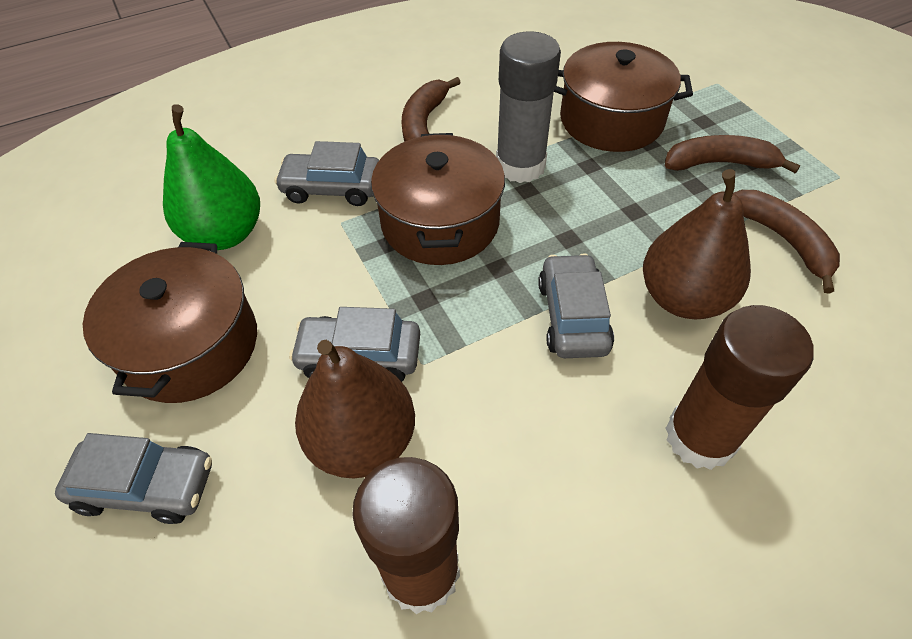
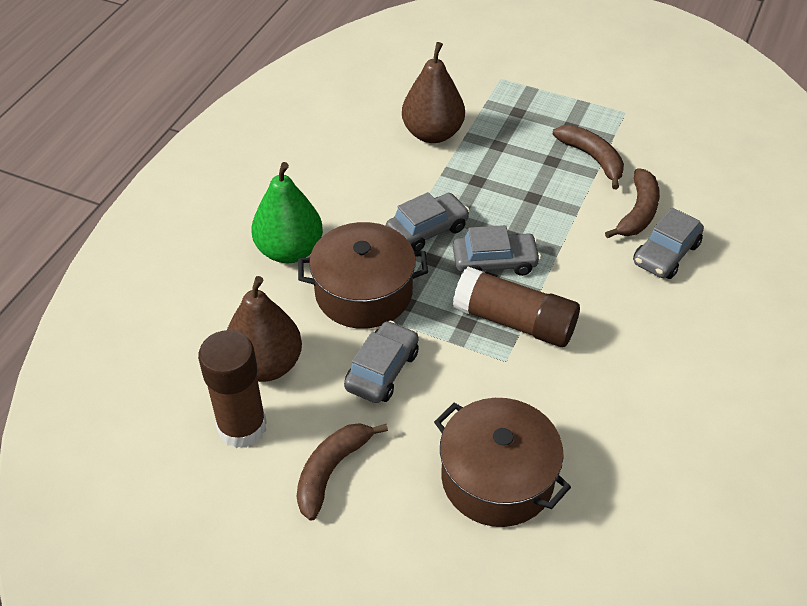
brown pot: 3 -> 2
grey glue stick: 1 -> 0

